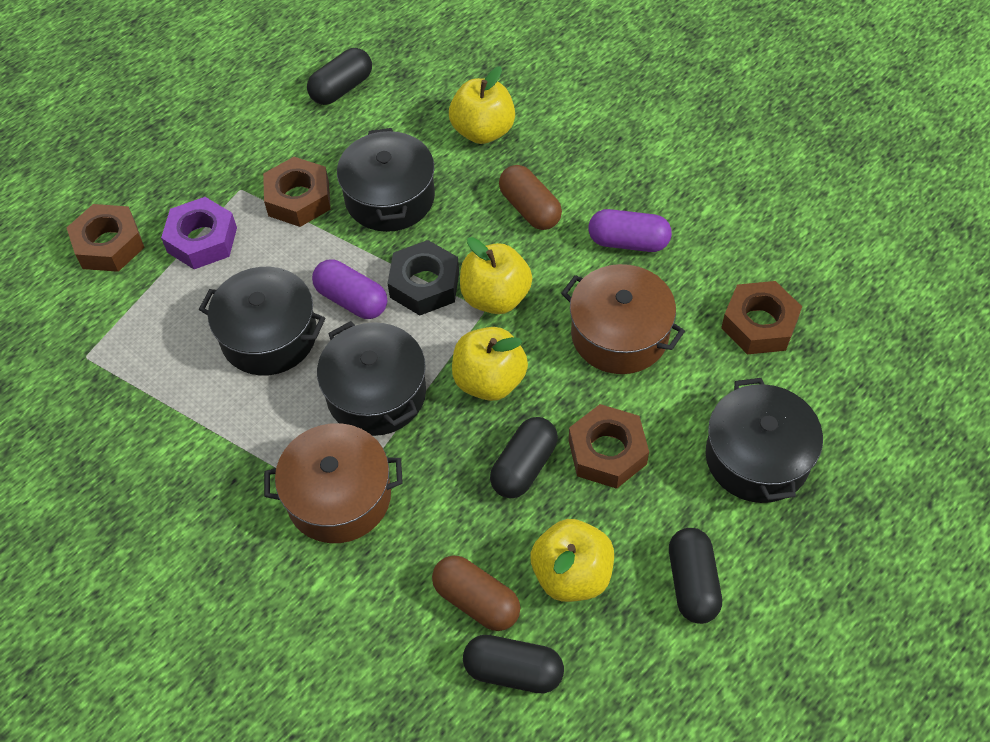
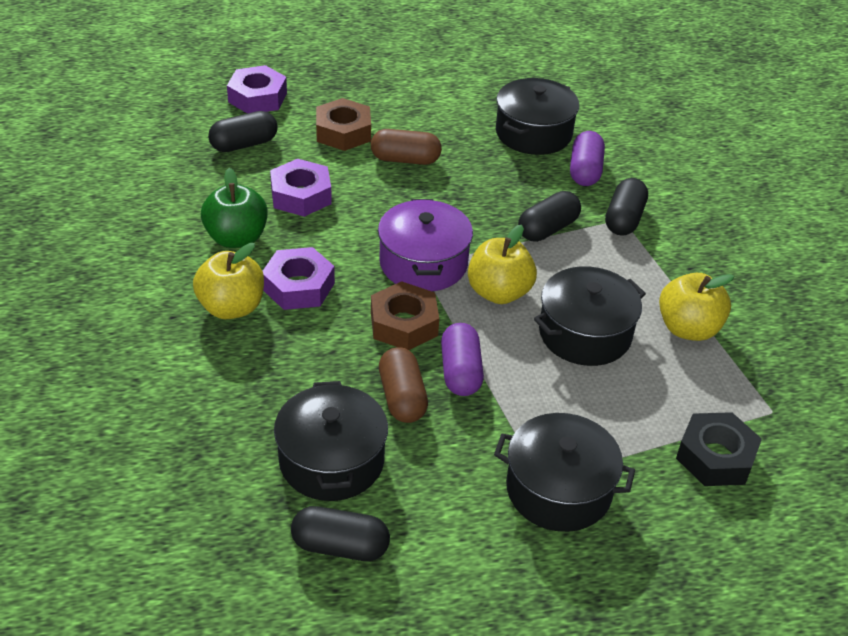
brown nut: 4 -> 2
brown pot: 2 -> 0
green apple: 0 -> 1
purple nut: 1 -> 3
purple pot: 0 -> 1
yellow apple: 4 -> 3

